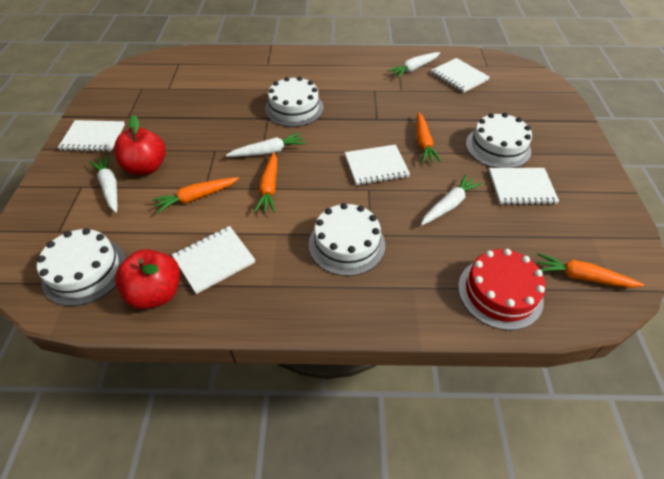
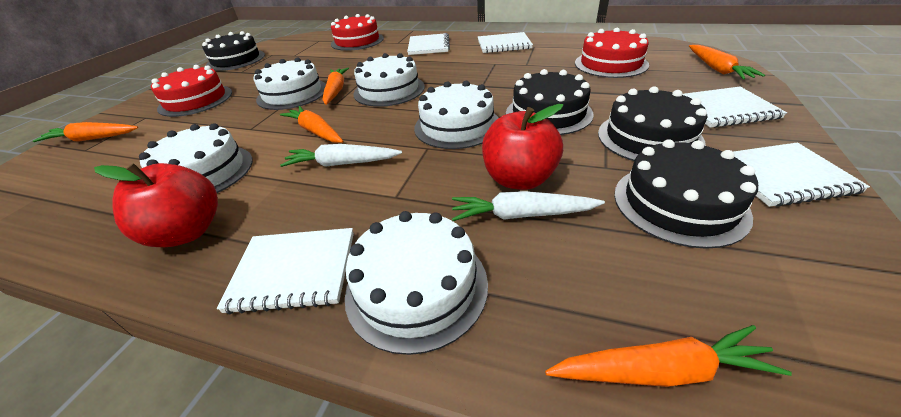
black cake: 0 -> 4
orange carrot: 4 -> 5
red cake: 1 -> 3
white cake: 4 -> 5
white carrot: 4 -> 2

